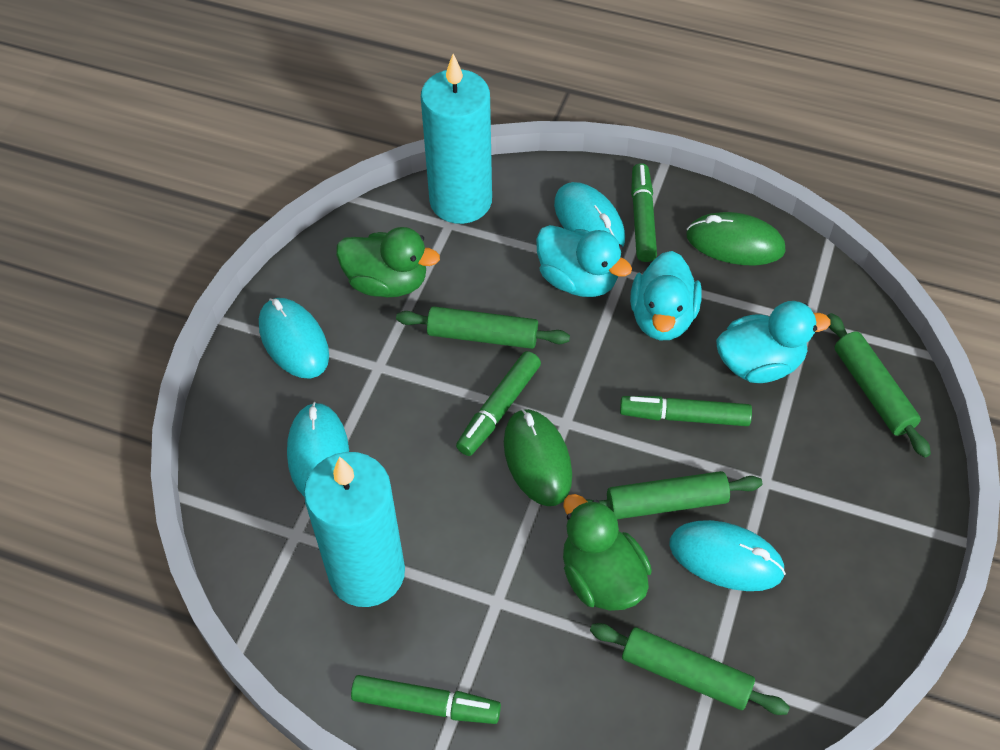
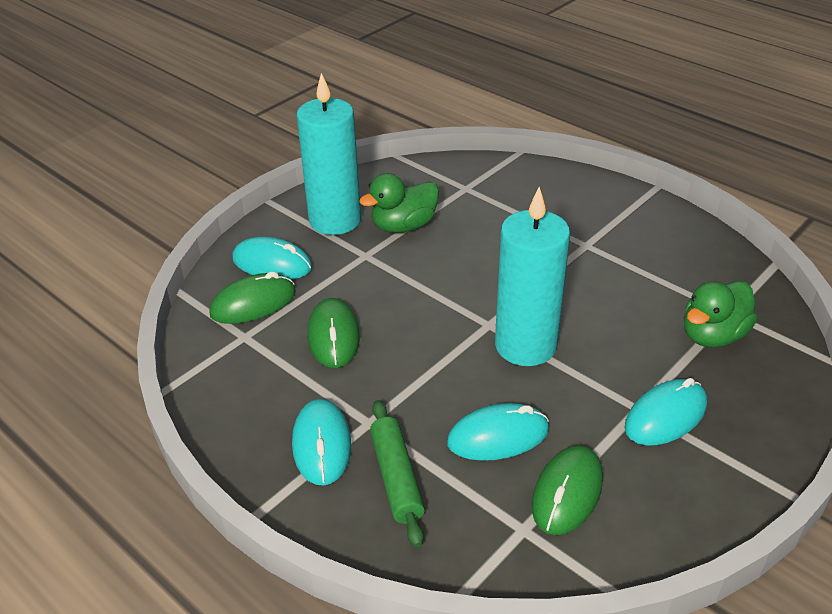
green marker: 4 -> 0
green mouse: 2 -> 3
green rolling pin: 4 -> 1
turquoise duck: 3 -> 0

